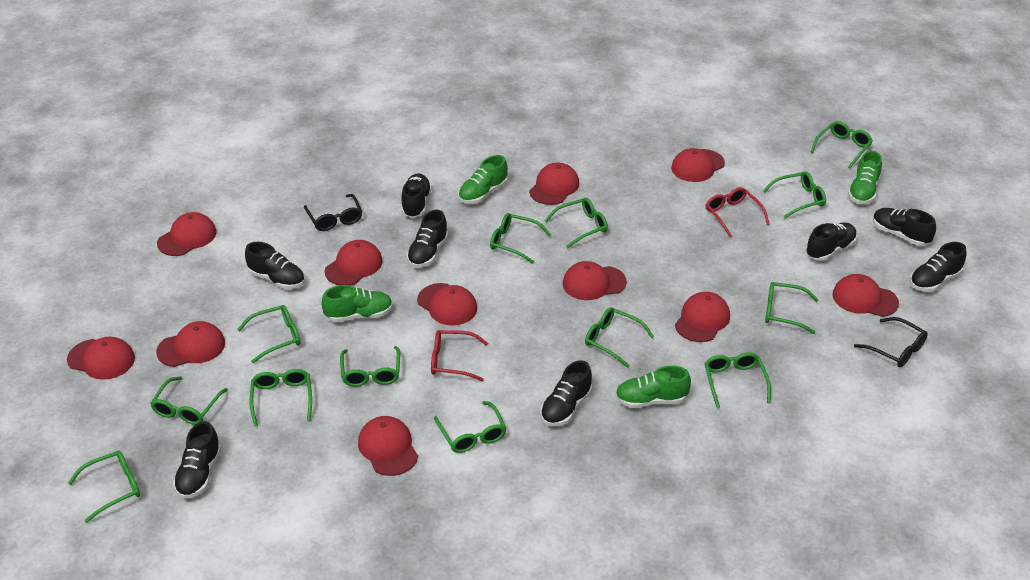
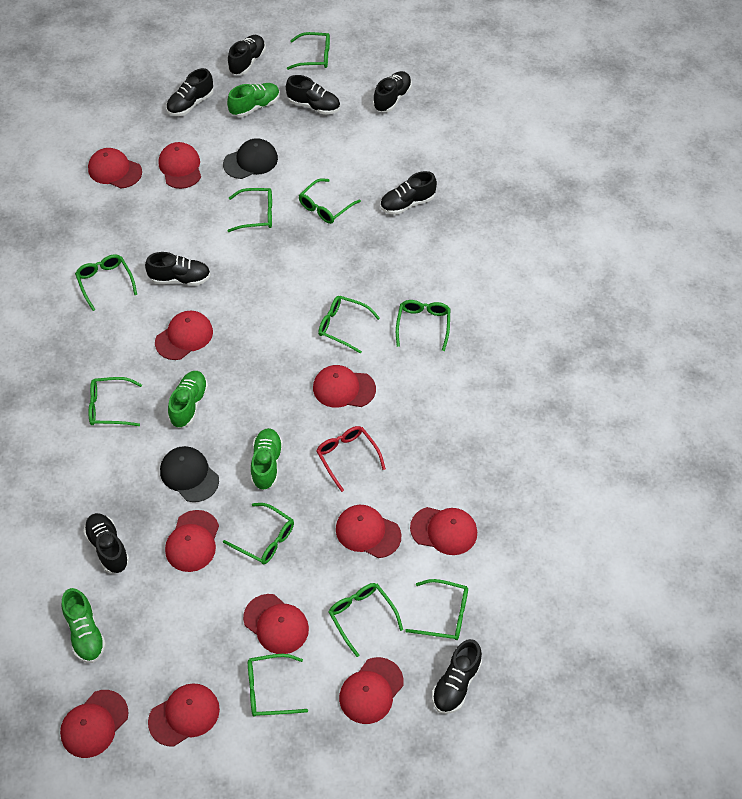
black cap: 0 -> 2
black glasses: 2 -> 0
green glasses: 13 -> 11
red glasses: 2 -> 1

